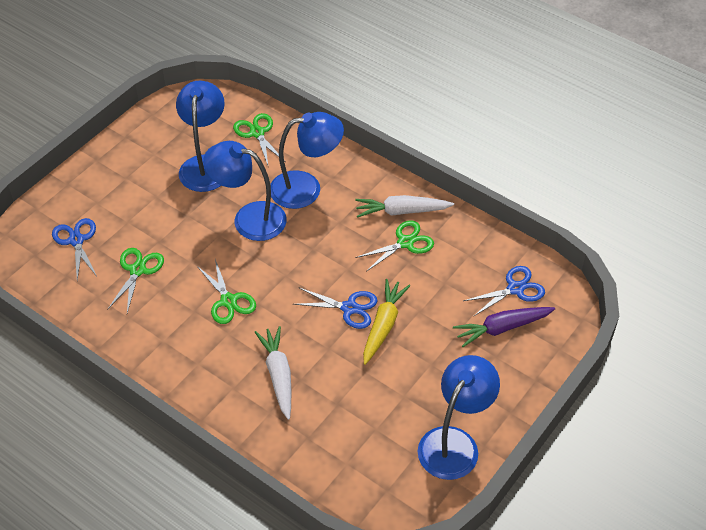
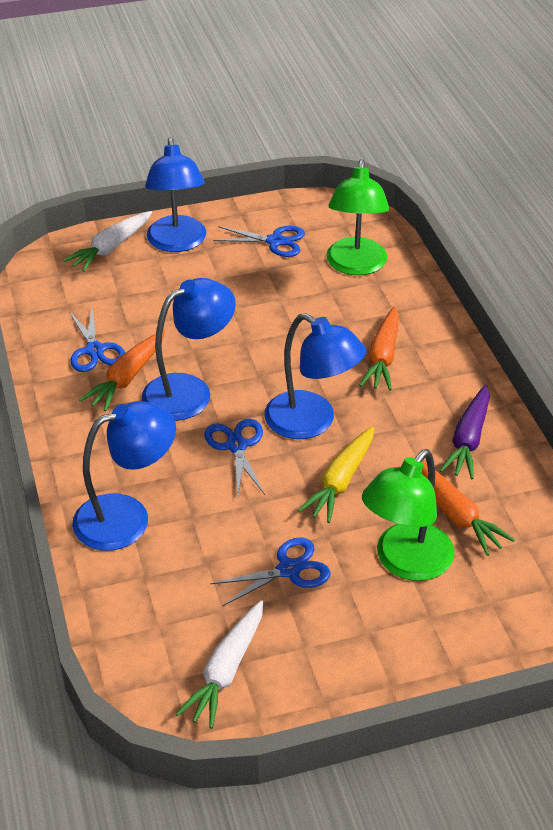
blue scissors: 3 -> 4
green lamp: 0 -> 2
green scissors: 4 -> 0
orange carrot: 0 -> 3

